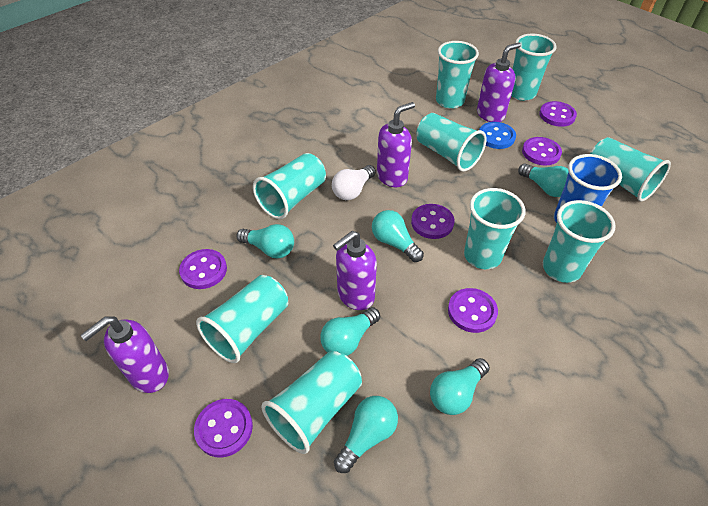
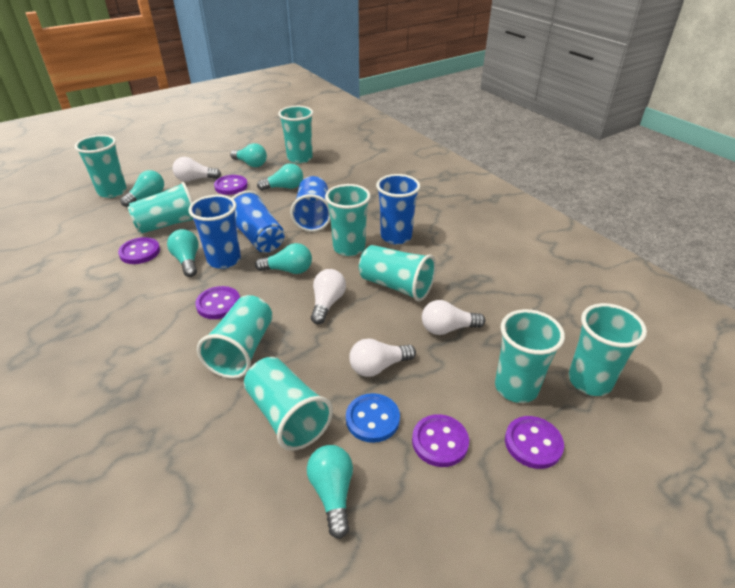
blue cup: 1 -> 4
purple button: 6 -> 5
purple soap dispenser: 4 -> 0
white light bulb: 1 -> 4

